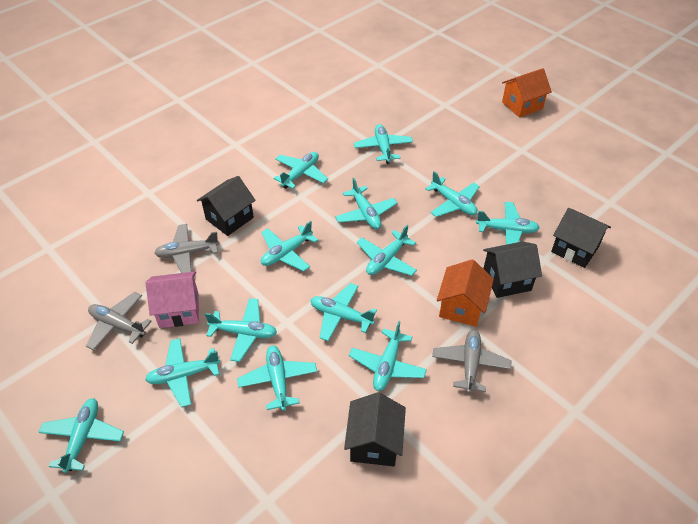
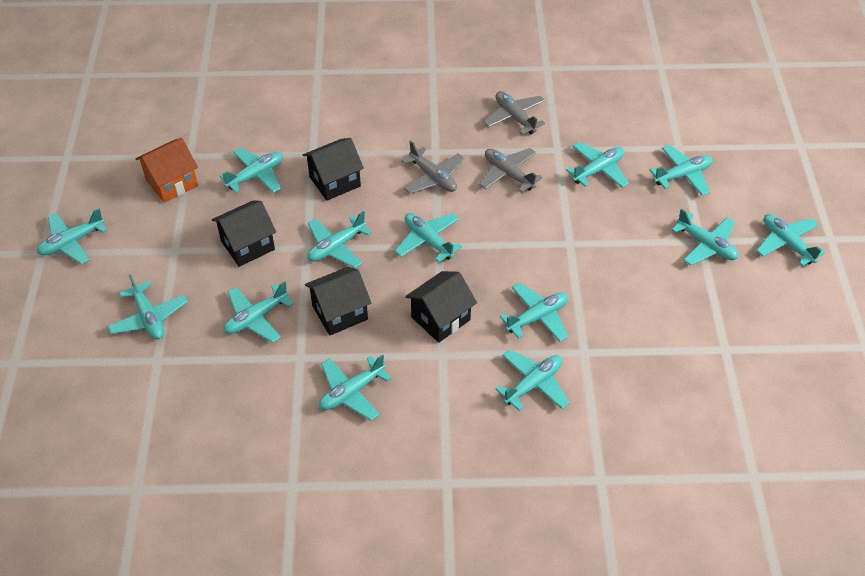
orange house: 2 -> 1
pink house: 1 -> 0

